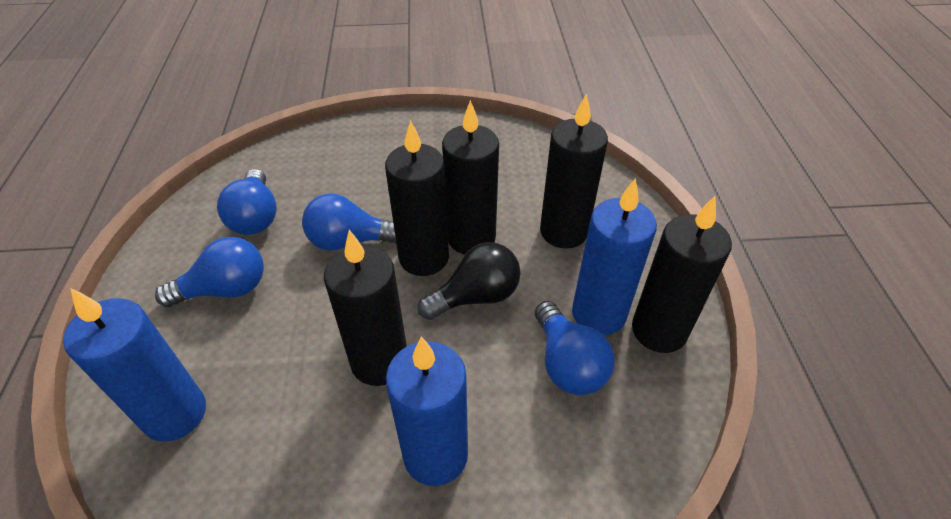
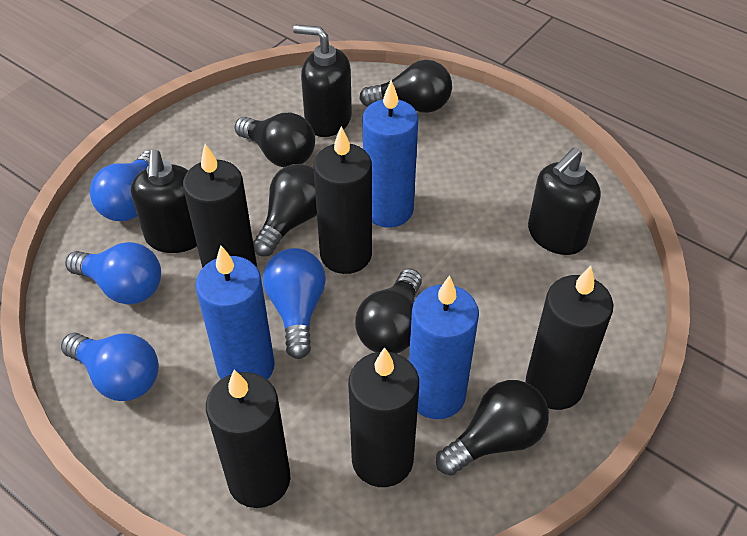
black light bulb: 1 -> 5
black soap dispenser: 0 -> 3

